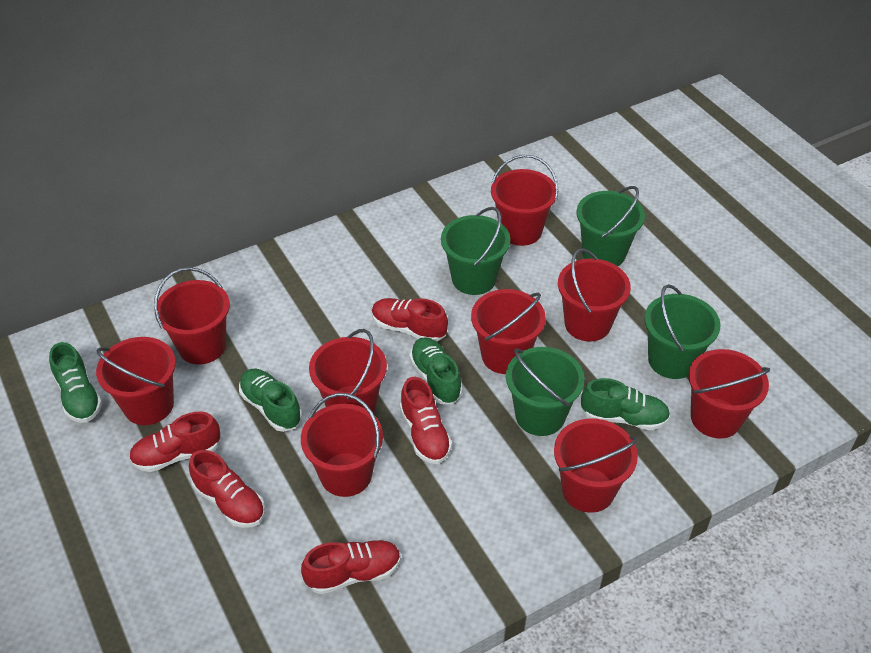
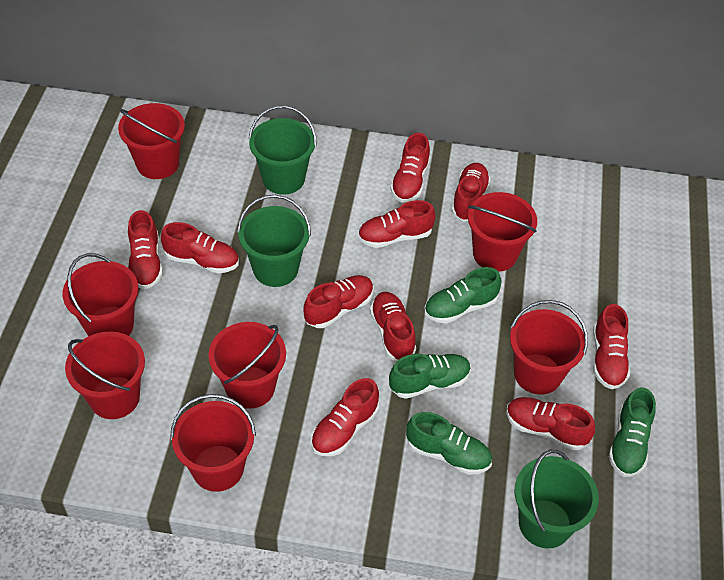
green bucket: 4 -> 3
red bucket: 9 -> 7
red shoe: 5 -> 10

